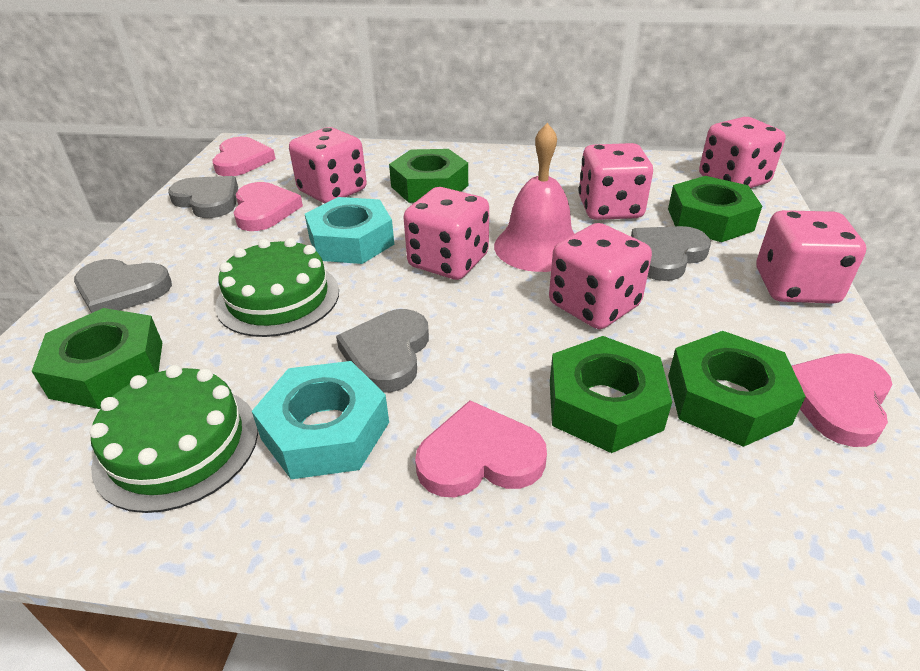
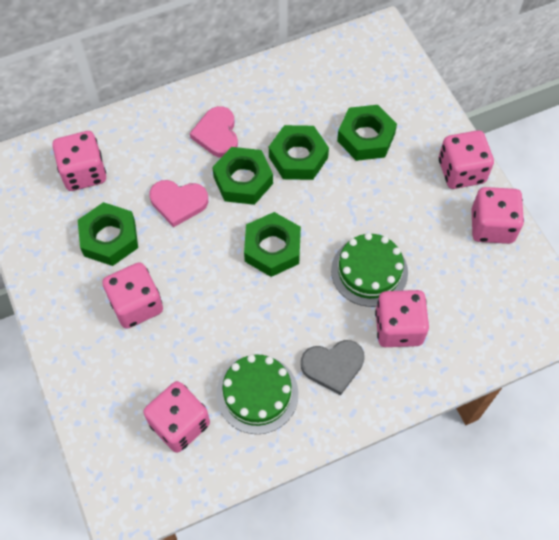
grey heart: 4 -> 1
pink bell: 1 -> 0
pink heart: 4 -> 2
turquoise nut: 2 -> 0

